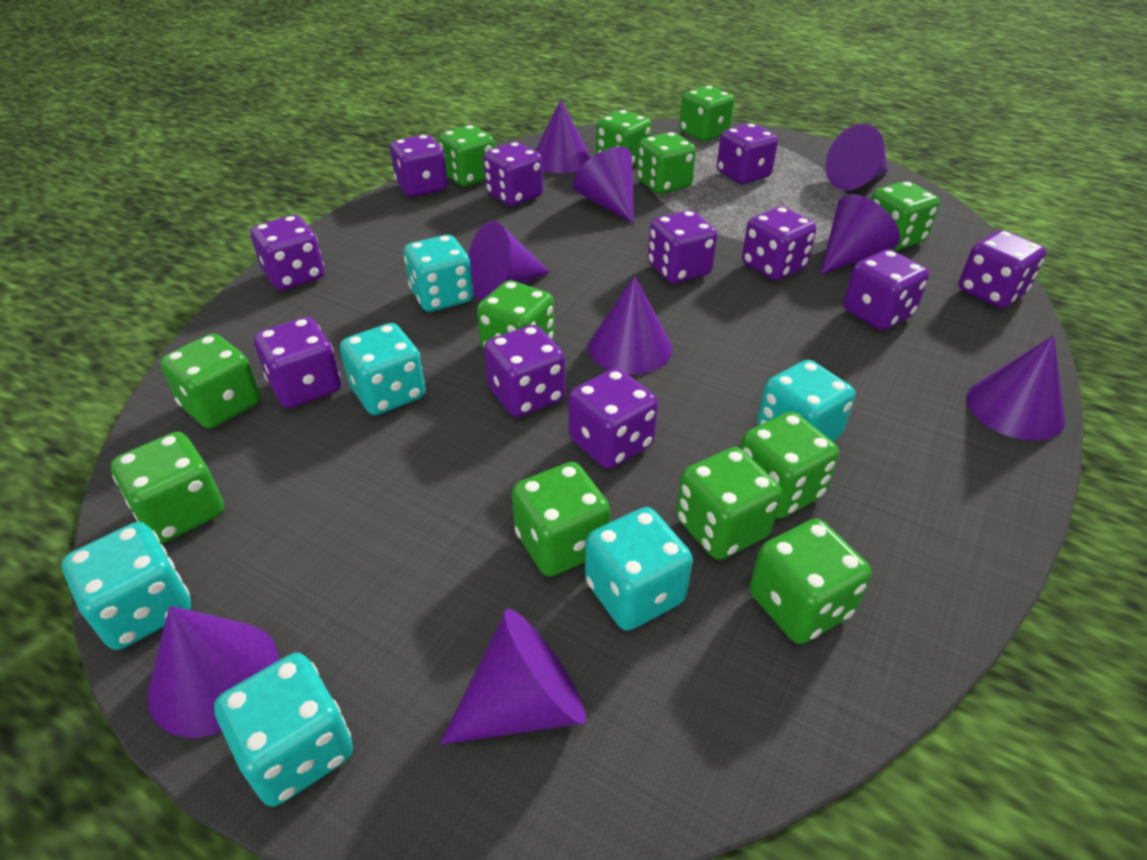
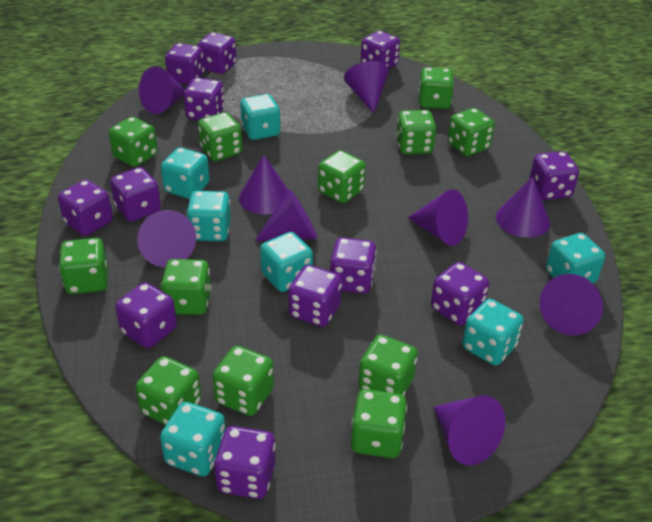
purple dice: 11 -> 12
turquoise dice: 6 -> 7

